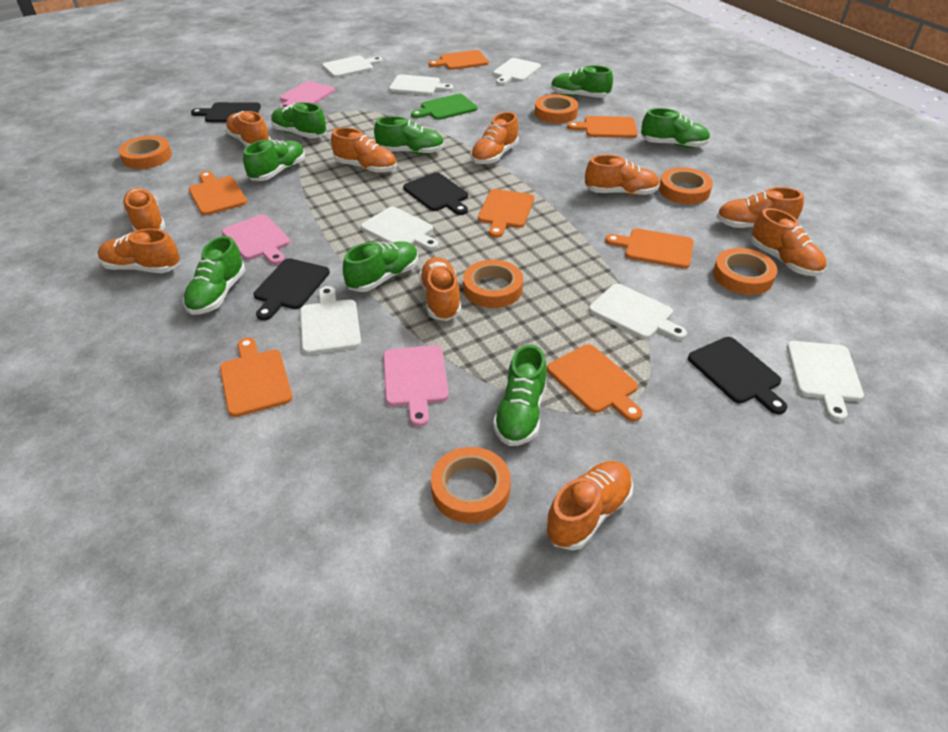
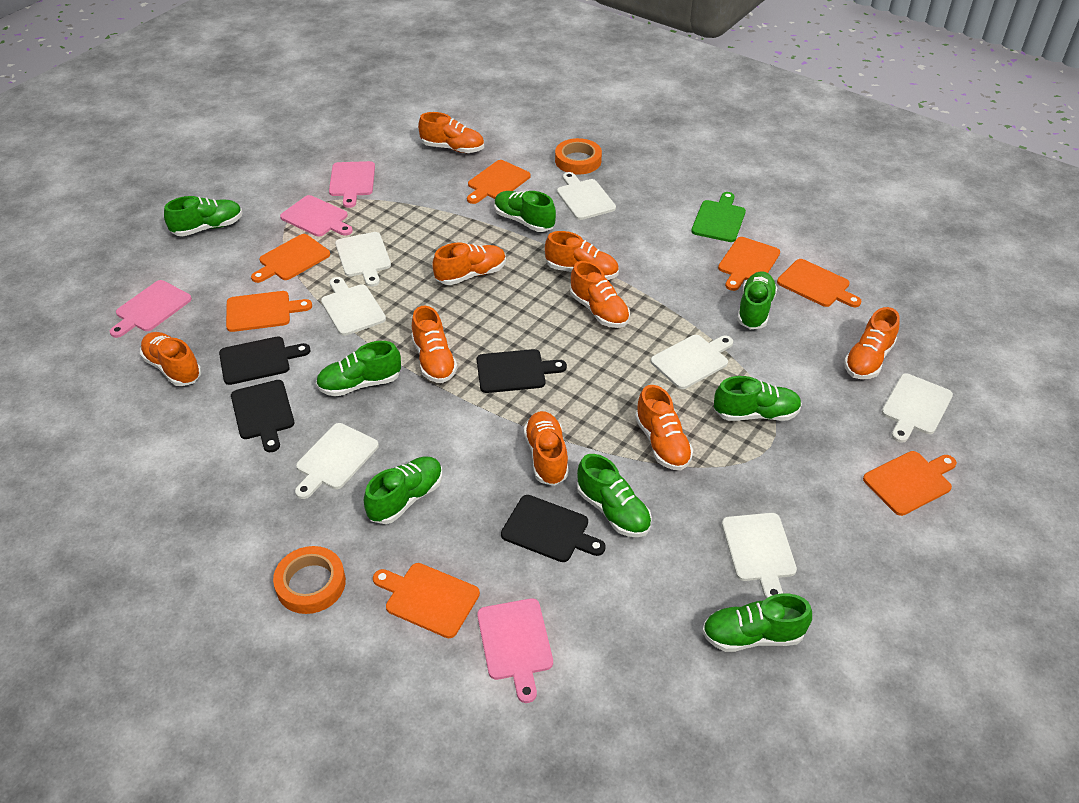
orange shoe: 10 -> 9
orange tape: 6 -> 2
pink cutting board: 3 -> 4

